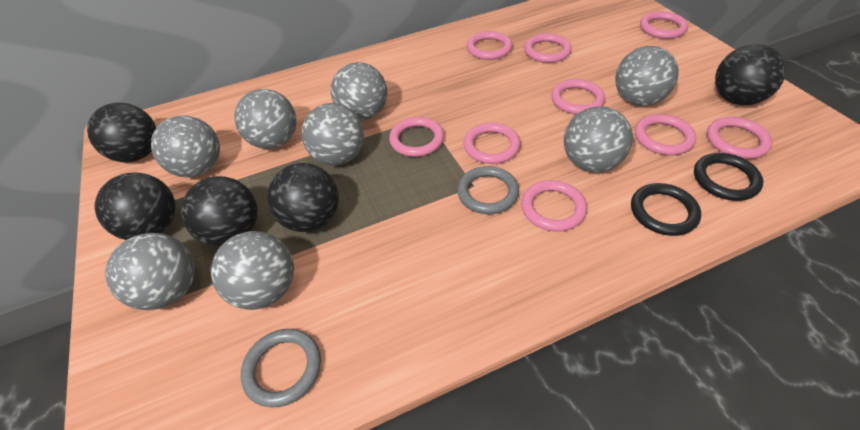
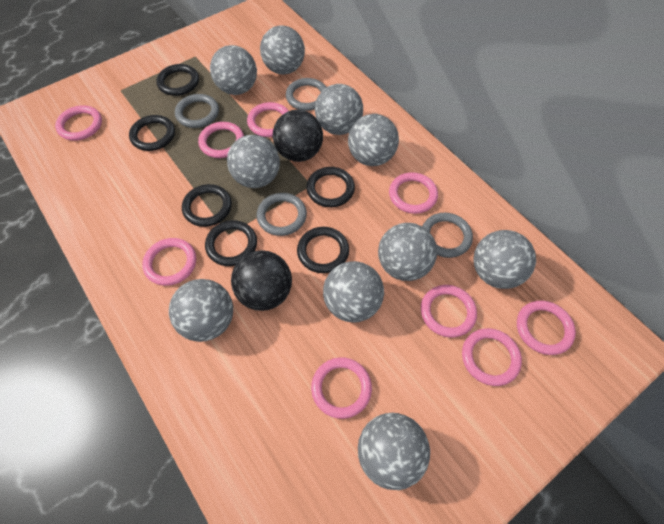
black ball: 5 -> 2
black ring: 2 -> 6
grey ball: 8 -> 10
grey ring: 2 -> 4

